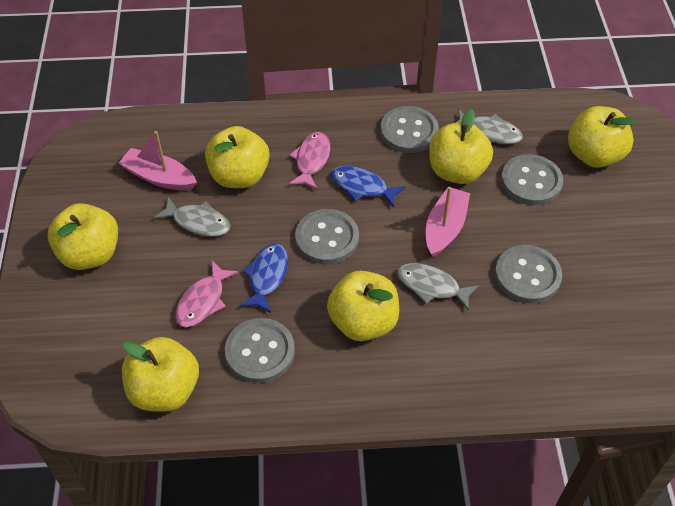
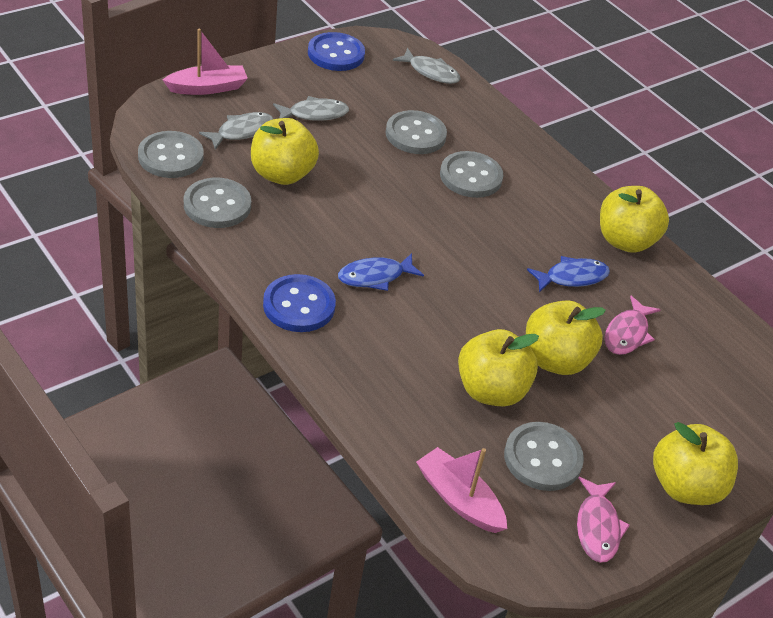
blue button: 0 -> 2
yellow apple: 6 -> 5

